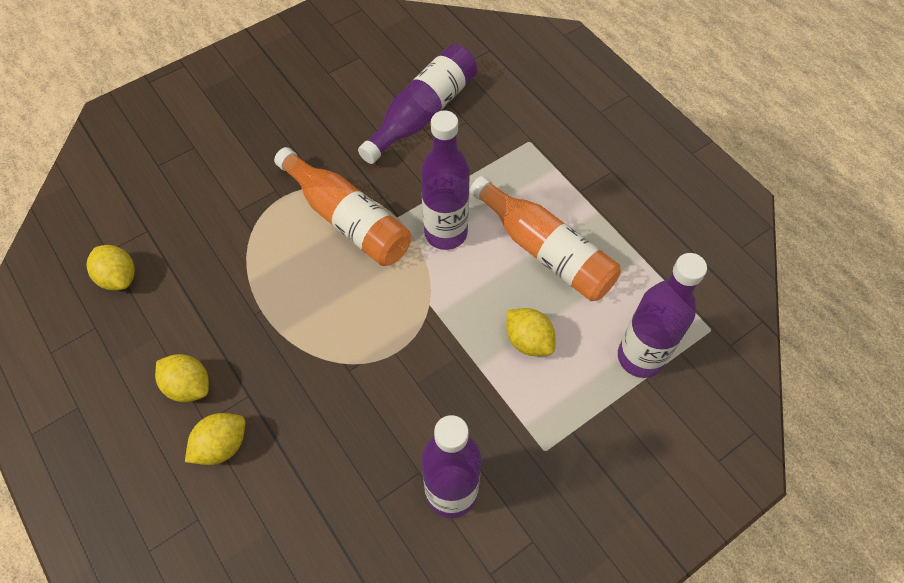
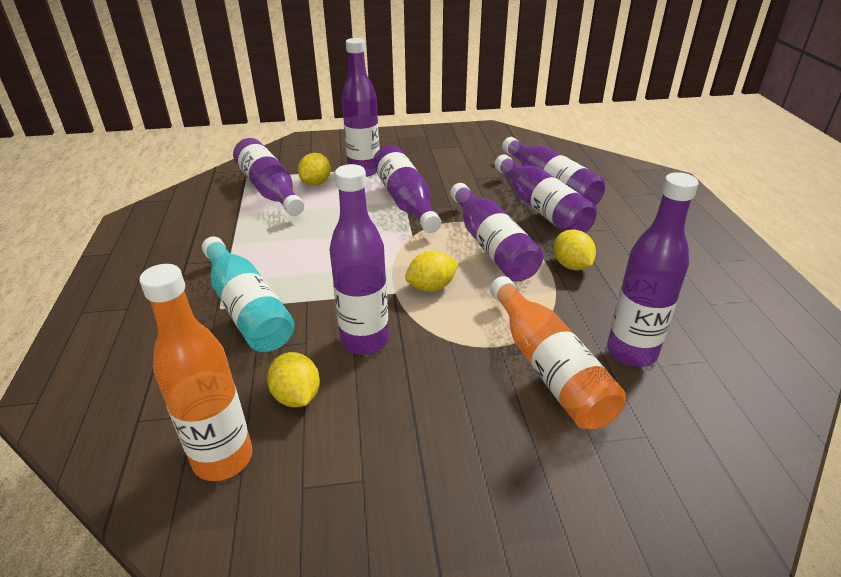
purple bottle: 4 -> 8
turquoise bottle: 0 -> 1

